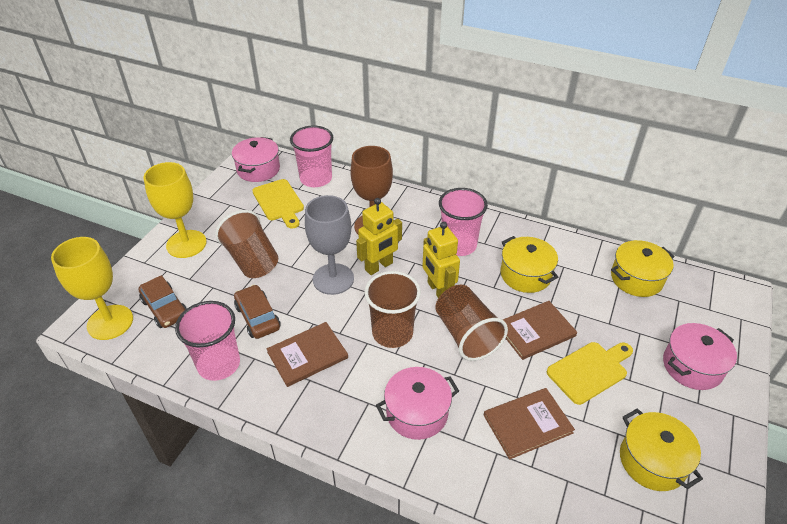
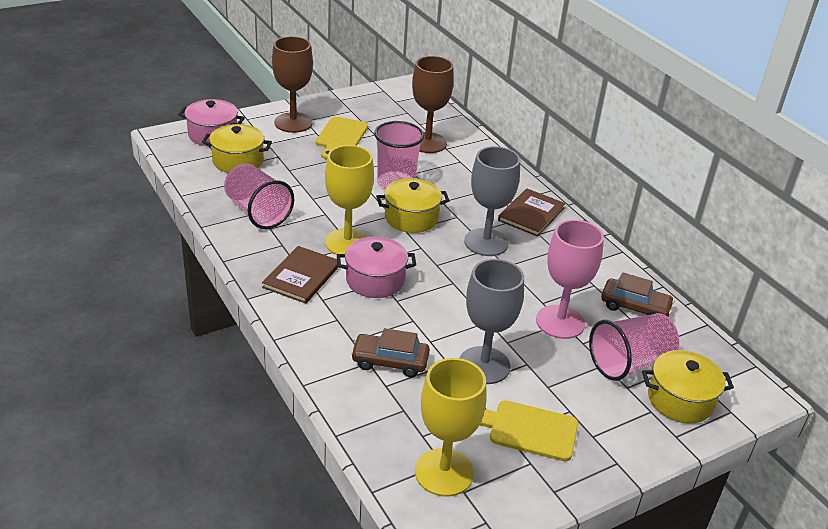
brown book: 3 -> 2
brown cup: 3 -> 0
brown goblet: 1 -> 2
grey goblet: 1 -> 2
pink goblet: 0 -> 1
pink pot: 3 -> 2
yellow robot: 2 -> 0

